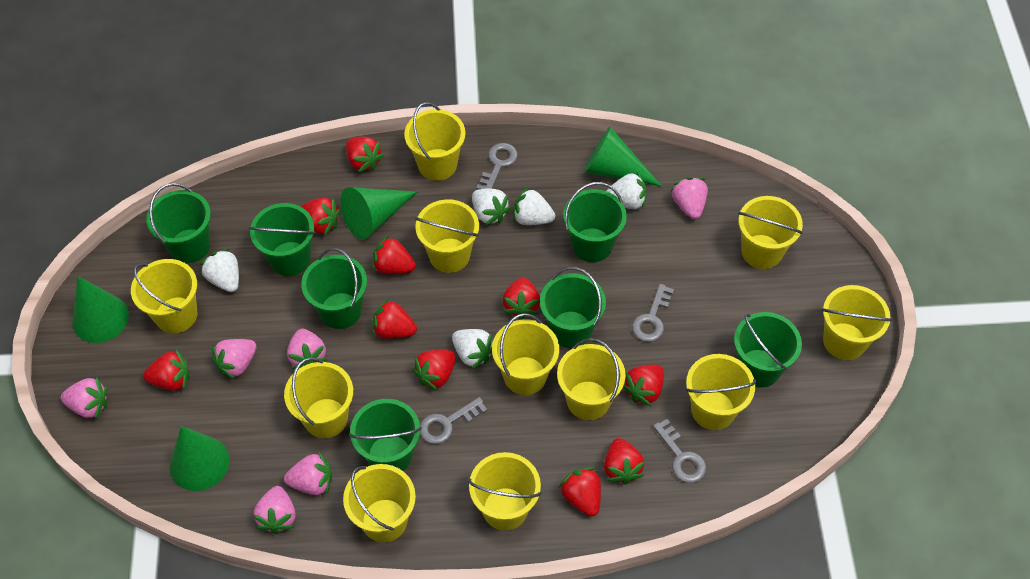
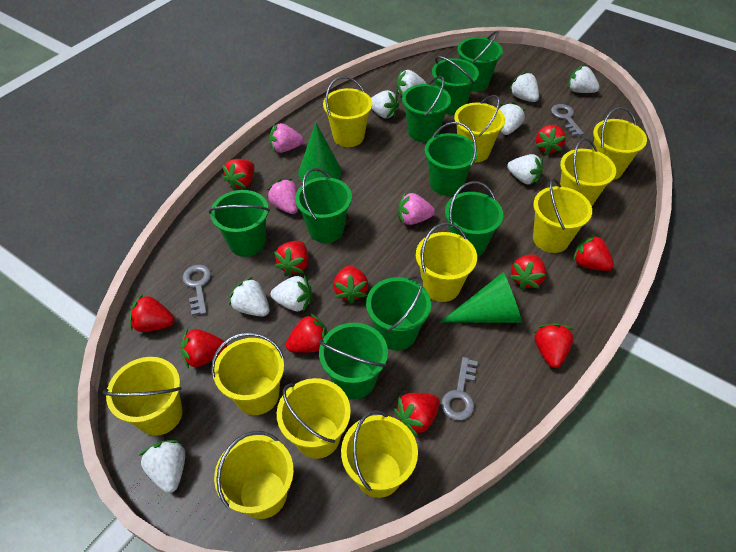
green bucket: 7 -> 9
green cone: 4 -> 2
grey key: 4 -> 3
pink strawberry: 6 -> 3
red strawberry: 10 -> 11
white strawberry: 5 -> 9

